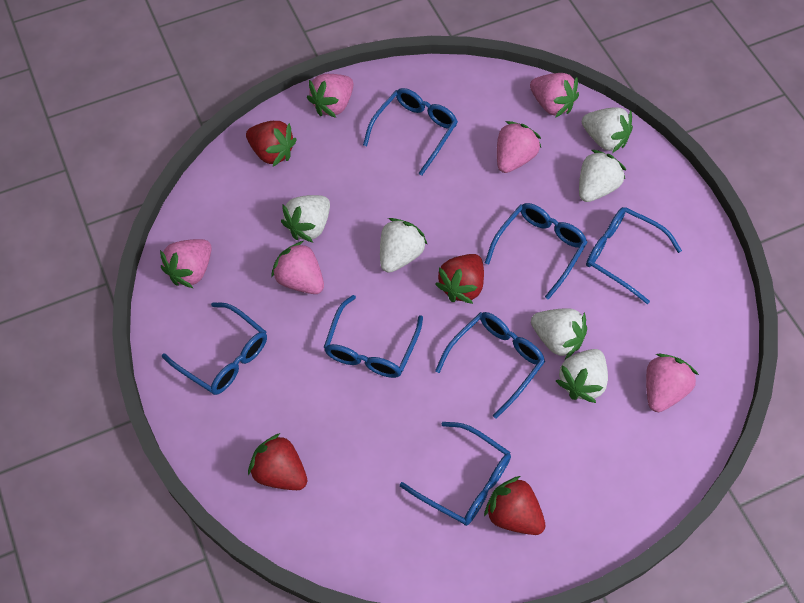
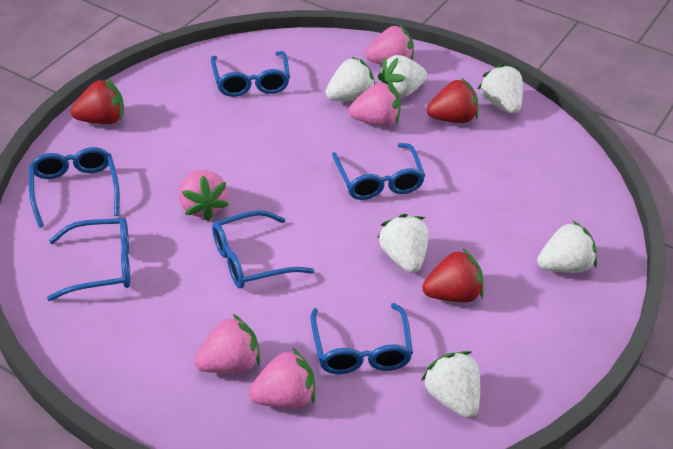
blue glasses: 7 -> 6
pink strawberry: 6 -> 5
red strawberry: 4 -> 3

